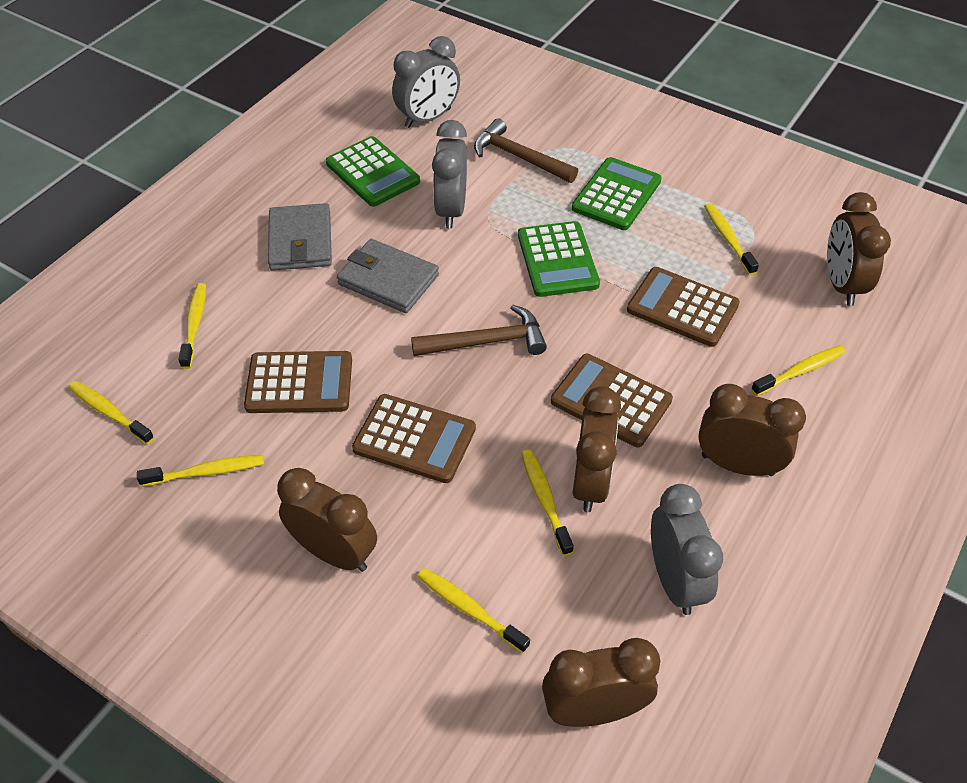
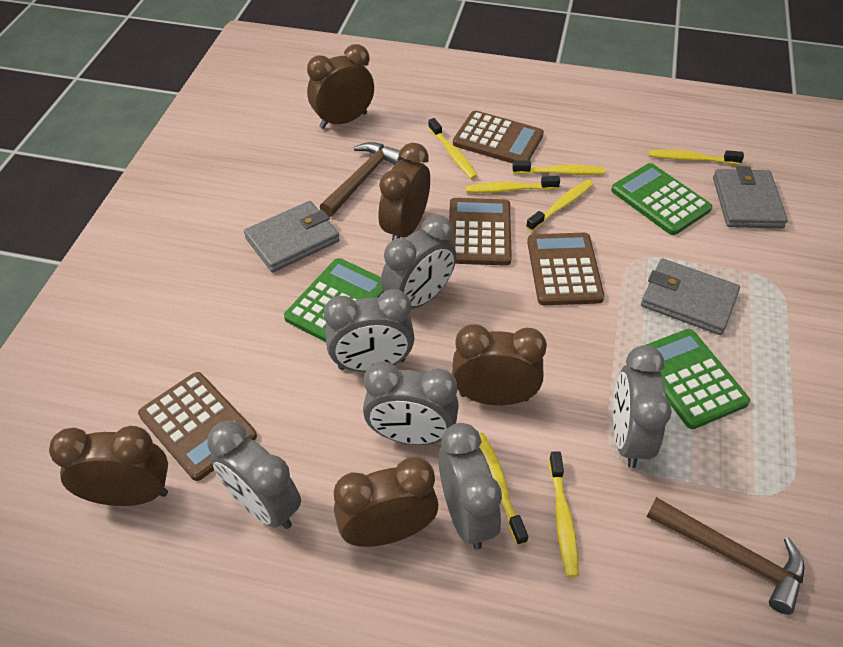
grey clock: 3 -> 6
grey wallet: 2 -> 3

